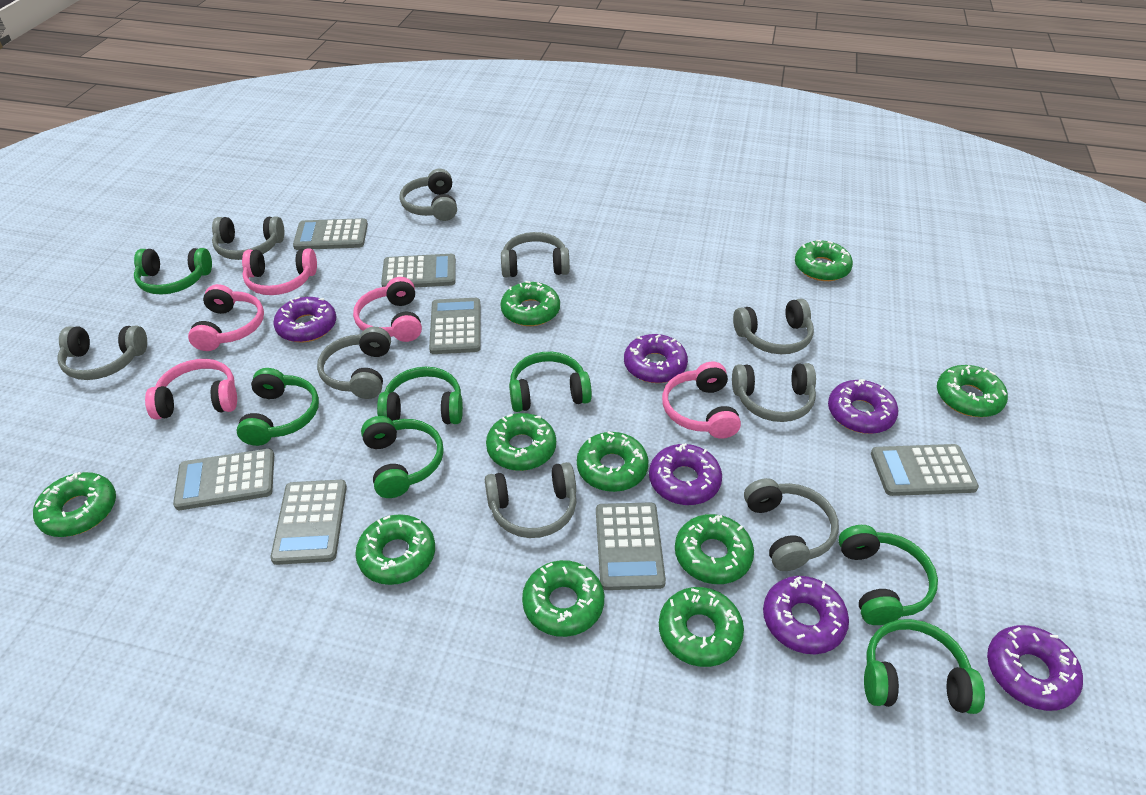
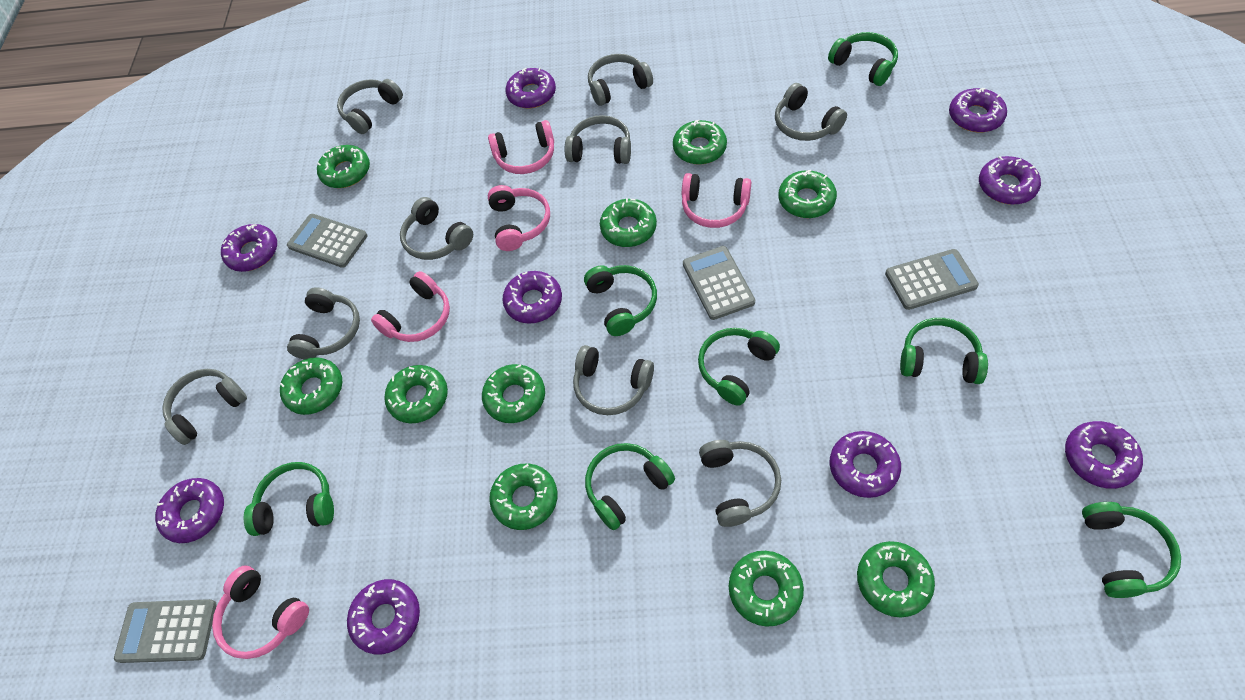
grey calculator: 7 -> 4
purple donut: 6 -> 9

